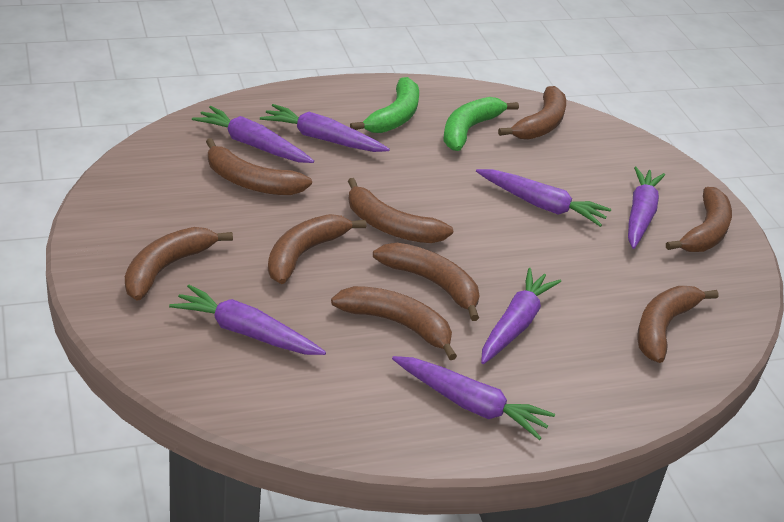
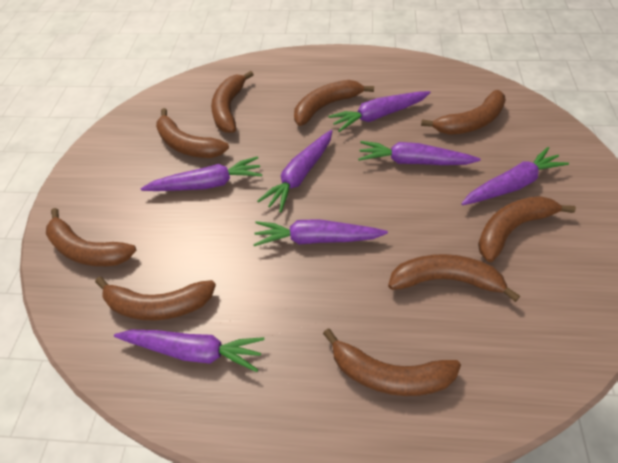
green banana: 2 -> 0

